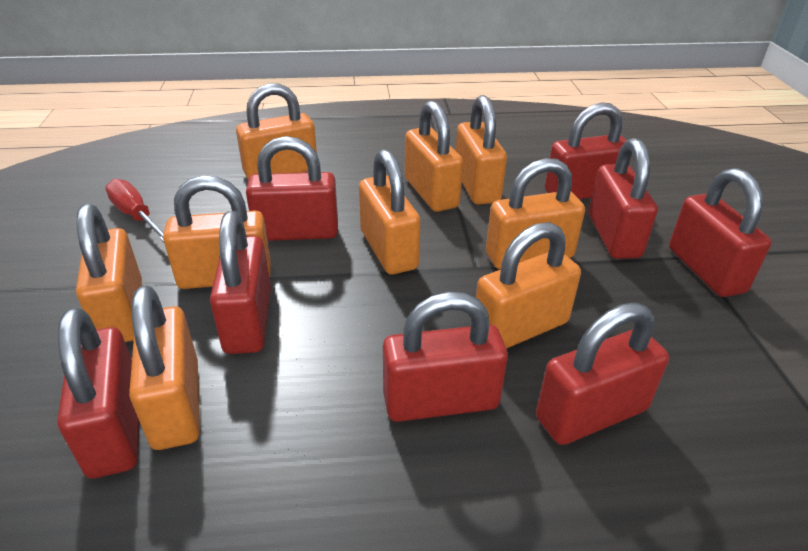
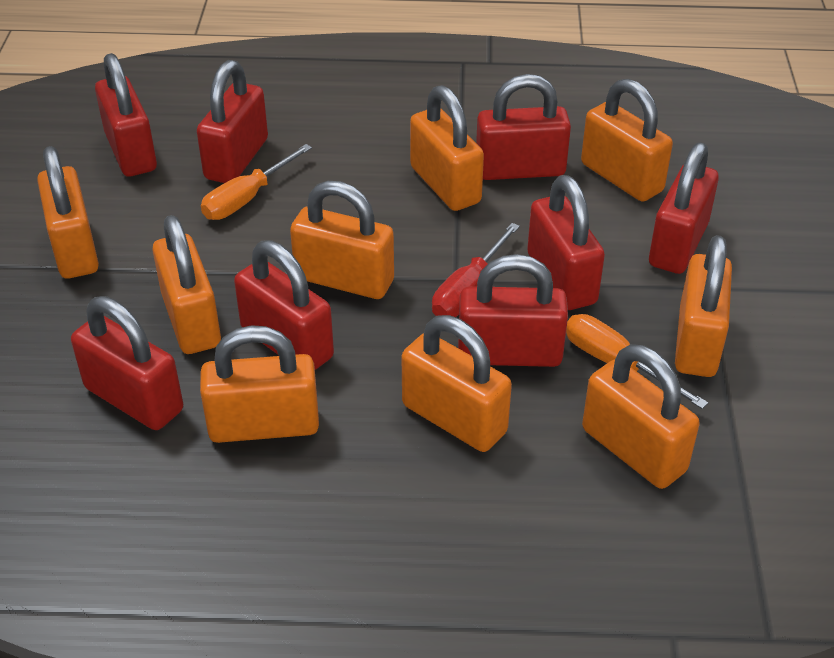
orange screwdriver: 0 -> 2

